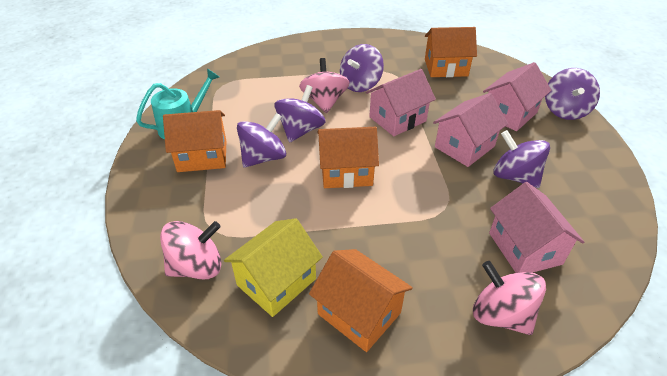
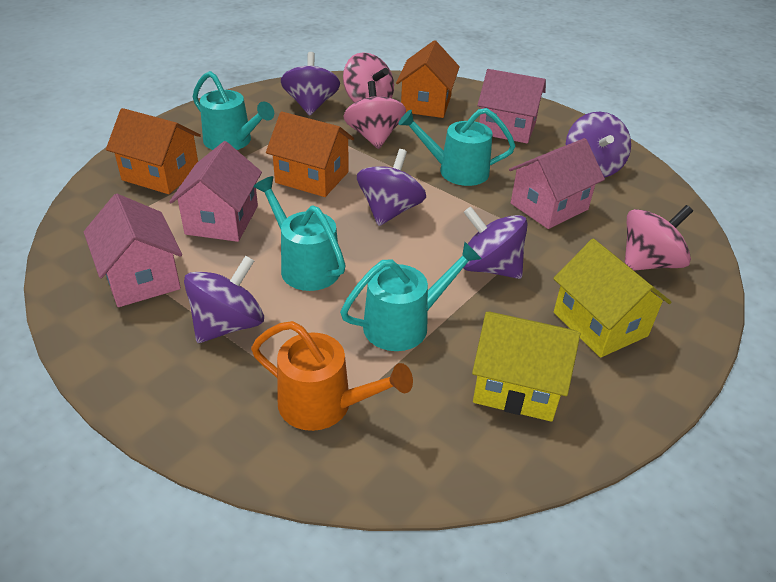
orange house: 4 -> 3
orange watering can: 0 -> 1
turquoise watering can: 1 -> 4
yellow house: 1 -> 2

